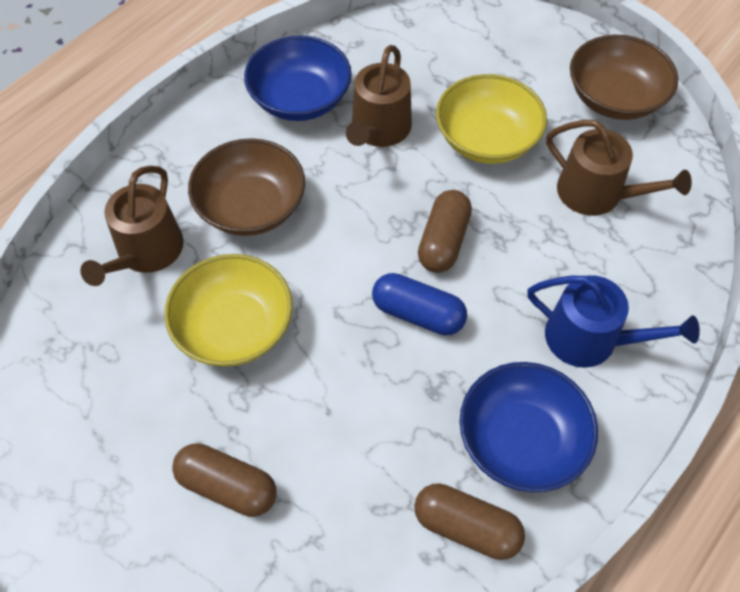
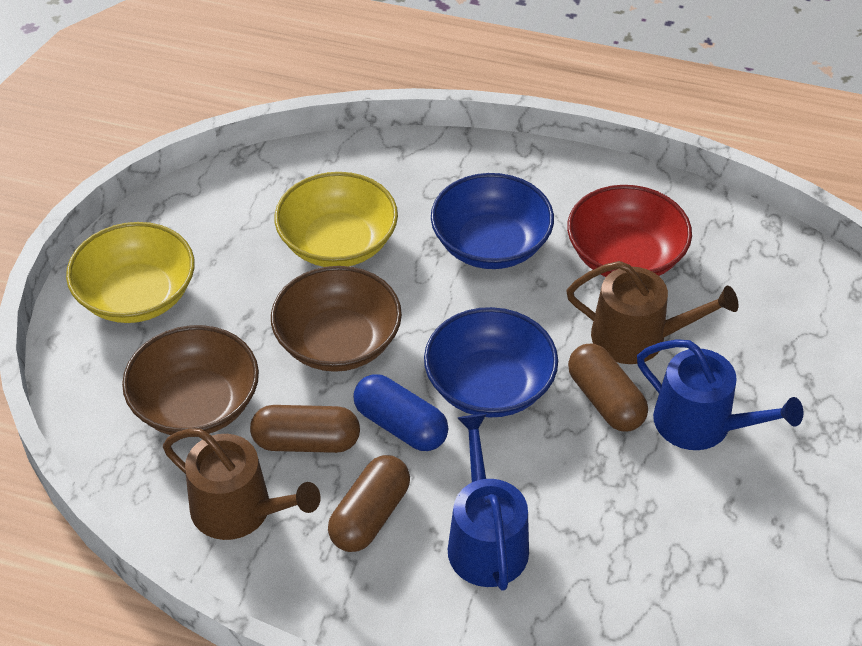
blue watering can: 1 -> 2
brown watering can: 3 -> 2
red bowl: 0 -> 1

